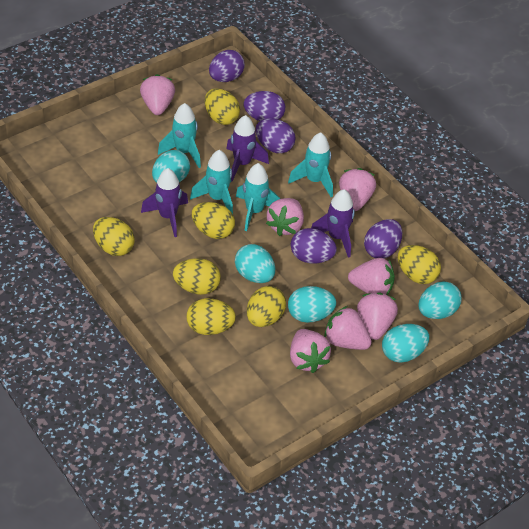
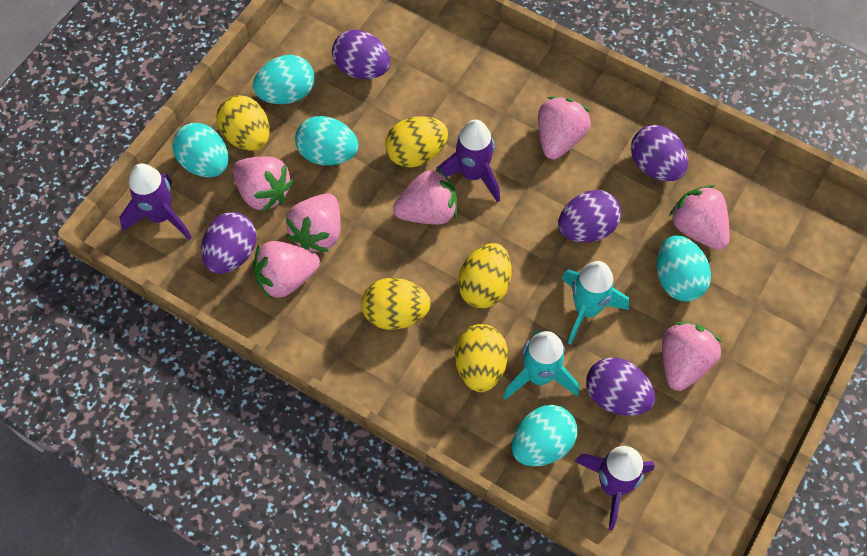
turquoise rocket: 4 -> 2
yellow egg: 7 -> 5

